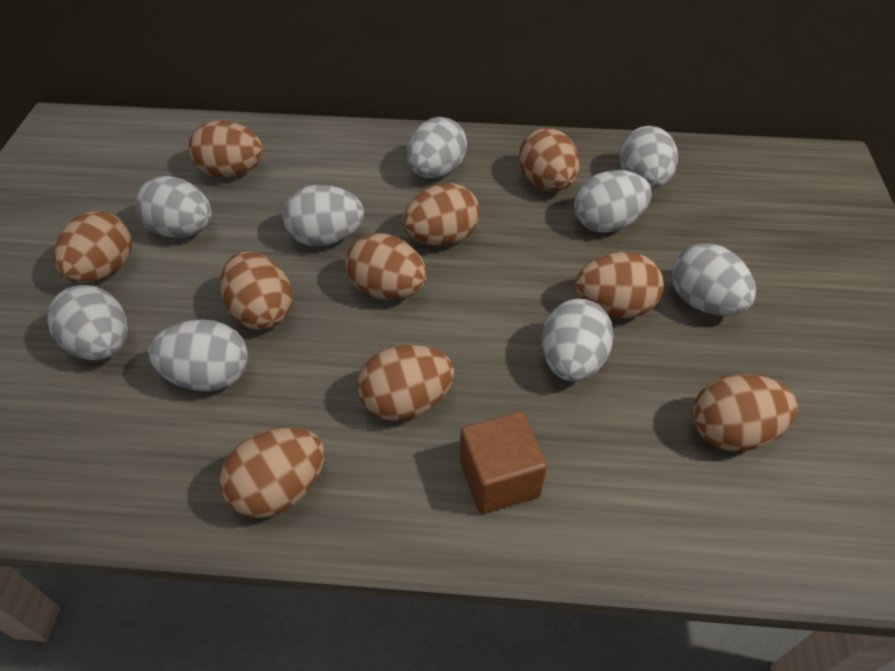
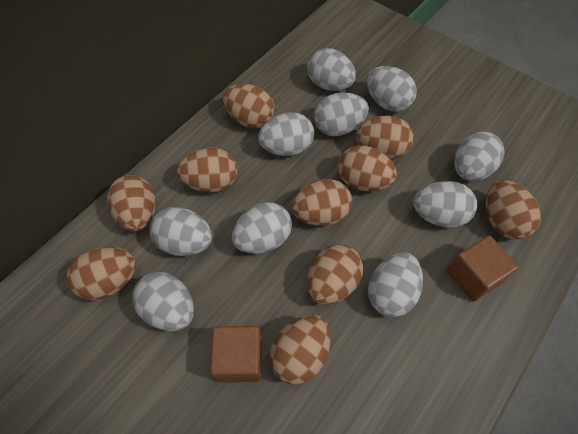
brown cube: 1 -> 2
grey egg: 9 -> 10

